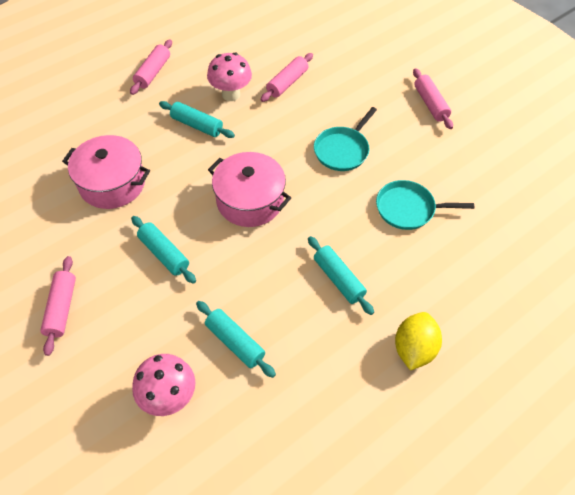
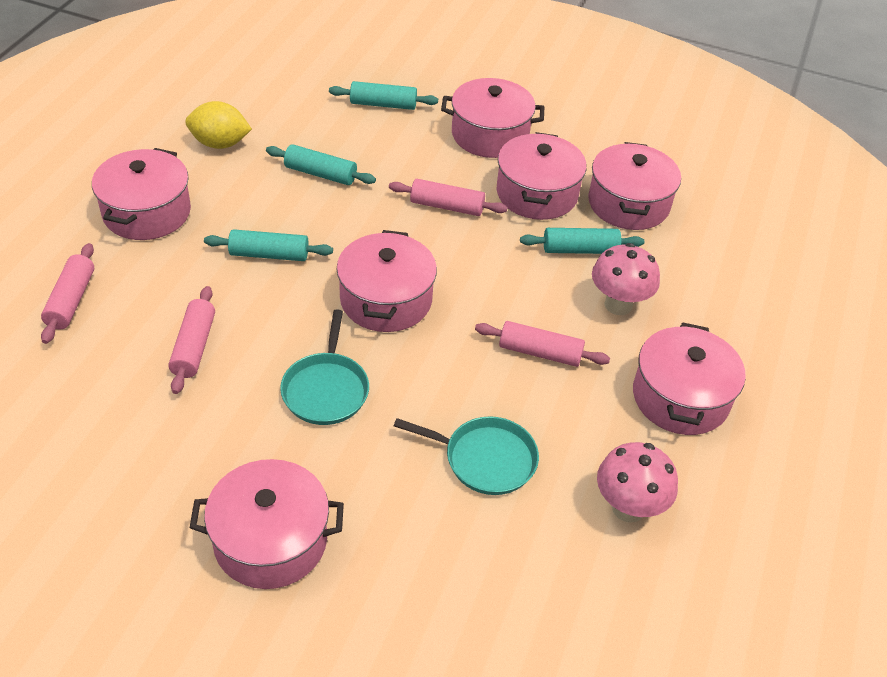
pink pot: 2 -> 7

